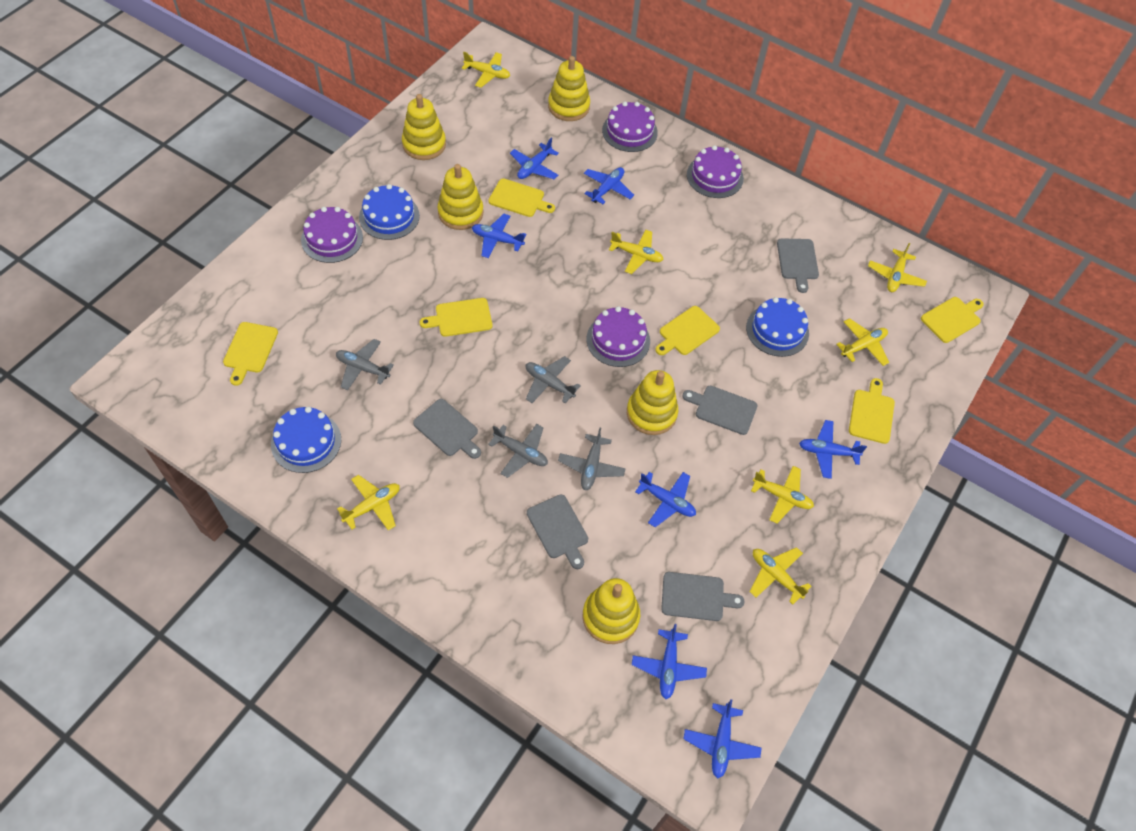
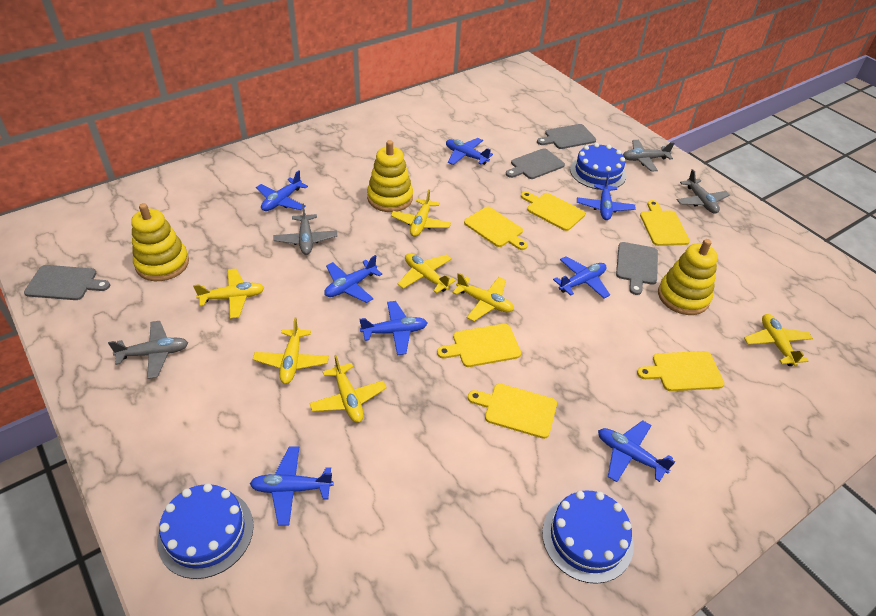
blue plane: 7 -> 8
grey cutting board: 5 -> 4
purple cake: 4 -> 0
yellow stacking toy: 5 -> 3

